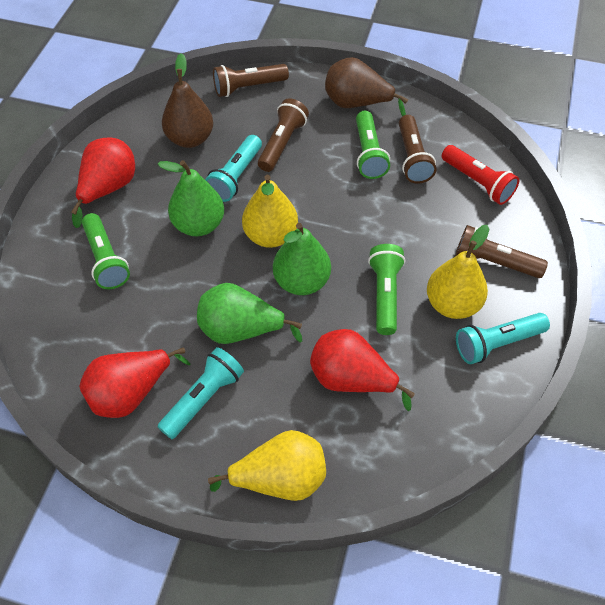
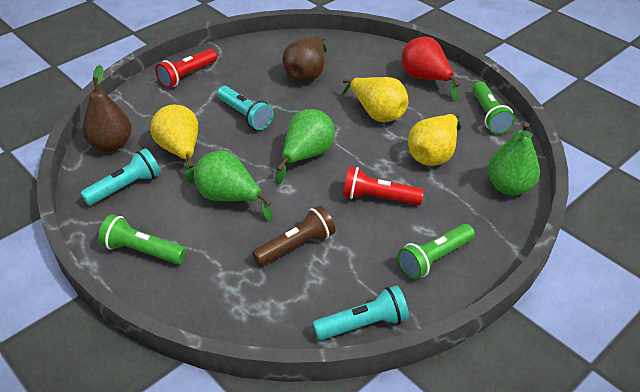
brown flashlight: 4 -> 1
red flashlight: 1 -> 2
red pear: 3 -> 1

